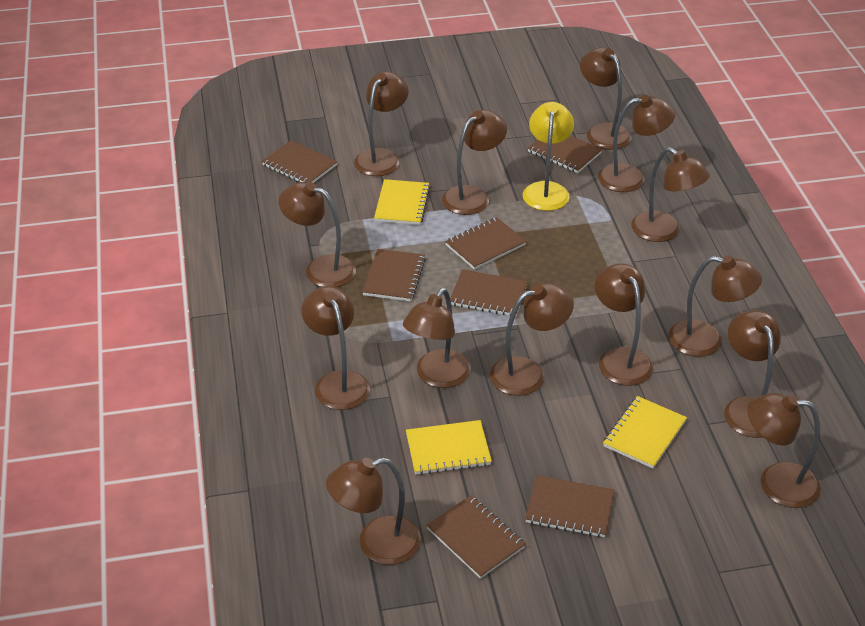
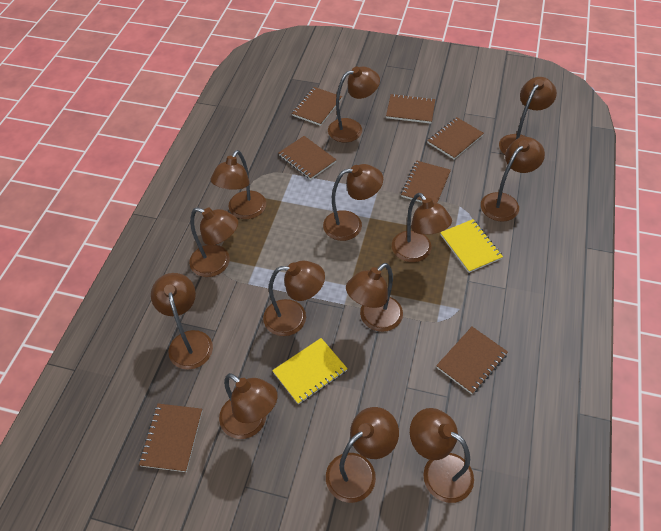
brown lamp: 14 -> 13
yellow lamp: 1 -> 0
yellow notebook: 3 -> 2

